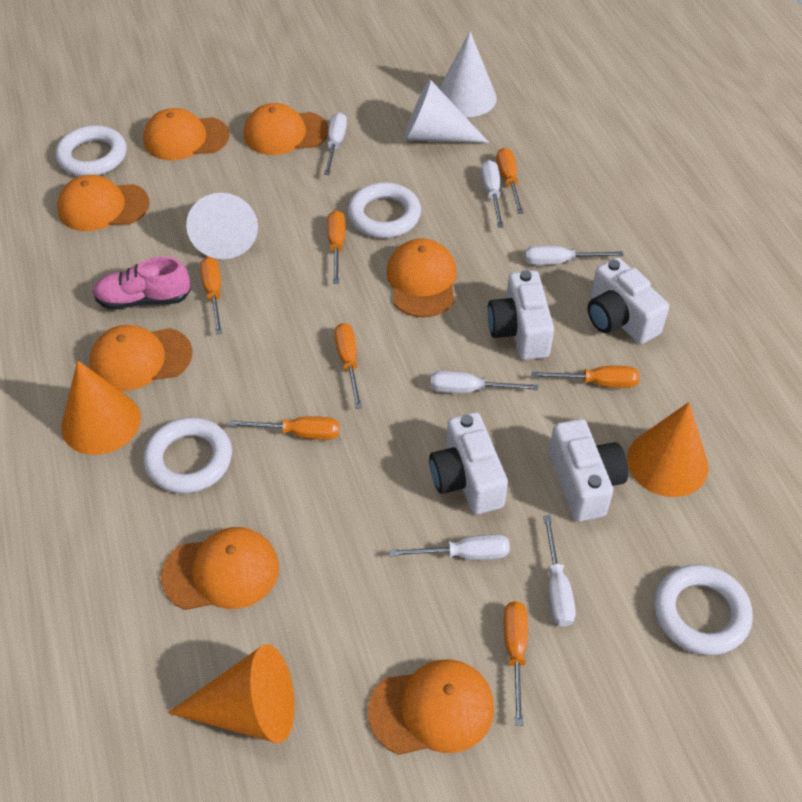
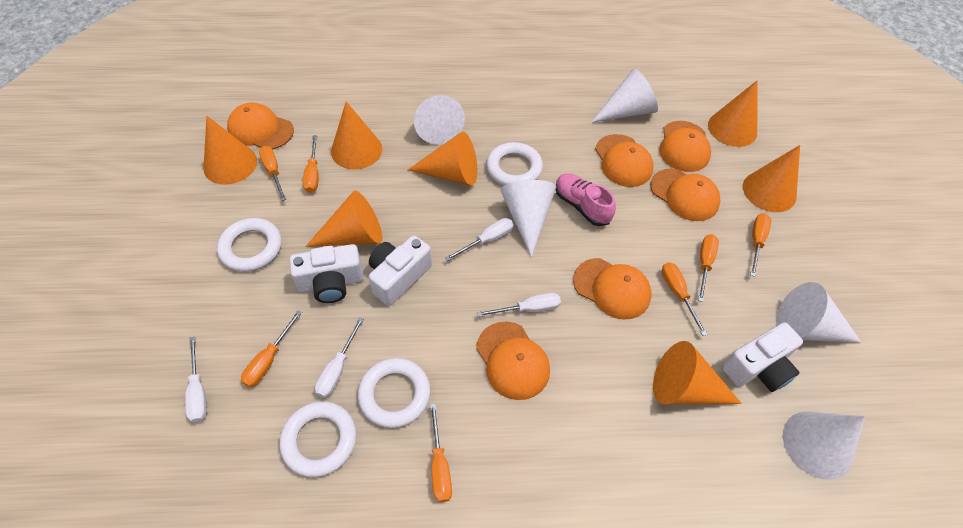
orange cap: 7 -> 6
orange cone: 3 -> 7
white camera: 4 -> 3
white cone: 3 -> 5
white screwdriver: 6 -> 4

